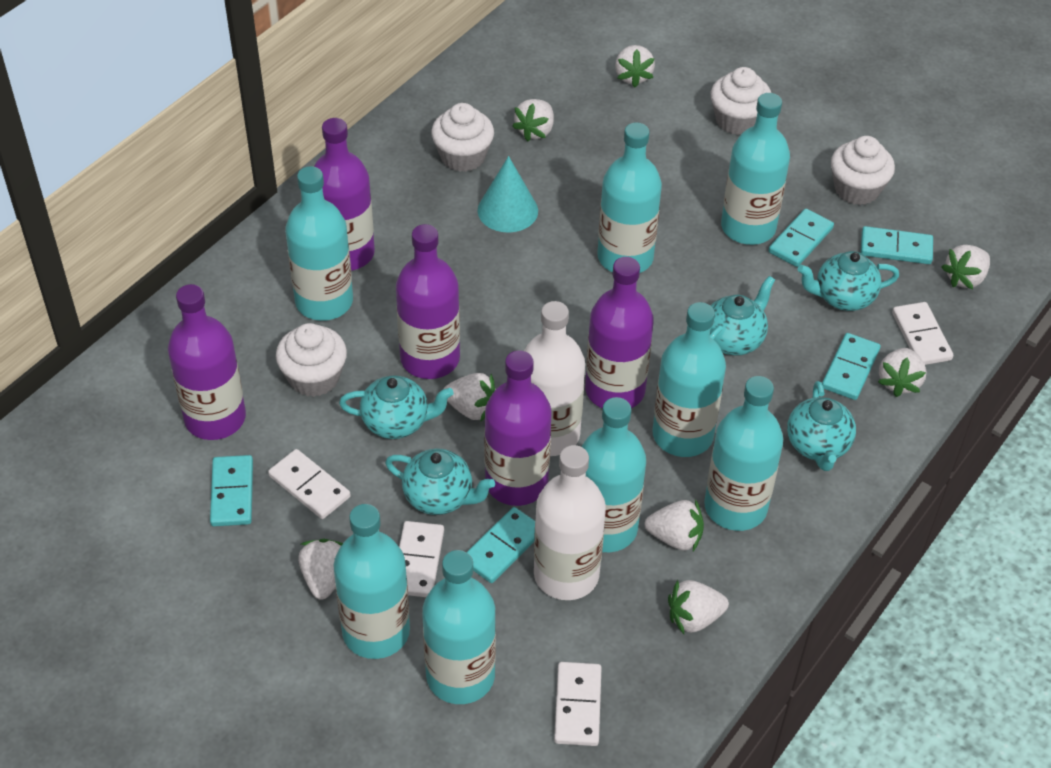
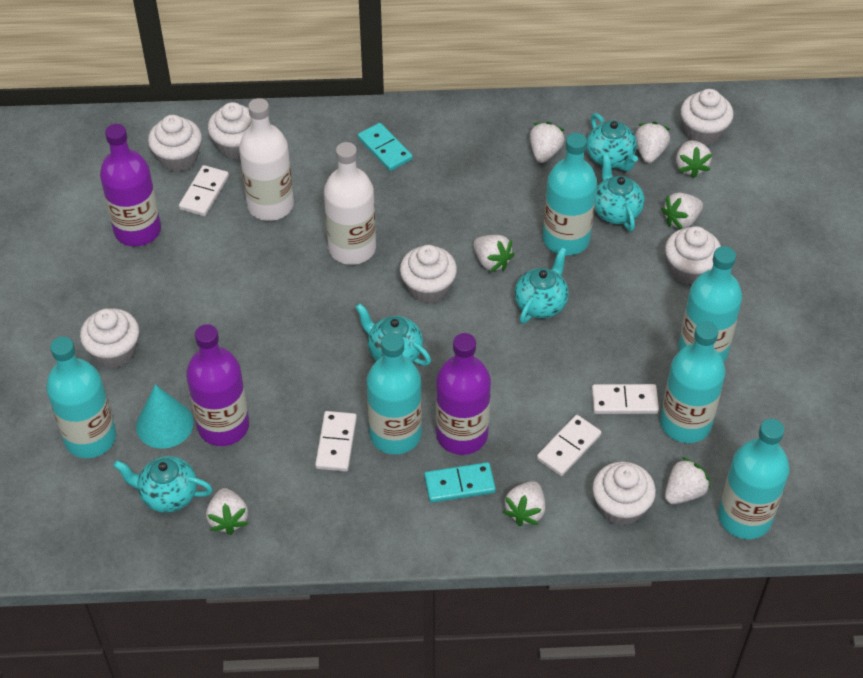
purple bottle: 5 -> 3
turquoise bottle: 8 -> 6
turquoise domino: 5 -> 2
white cupcake: 4 -> 7

